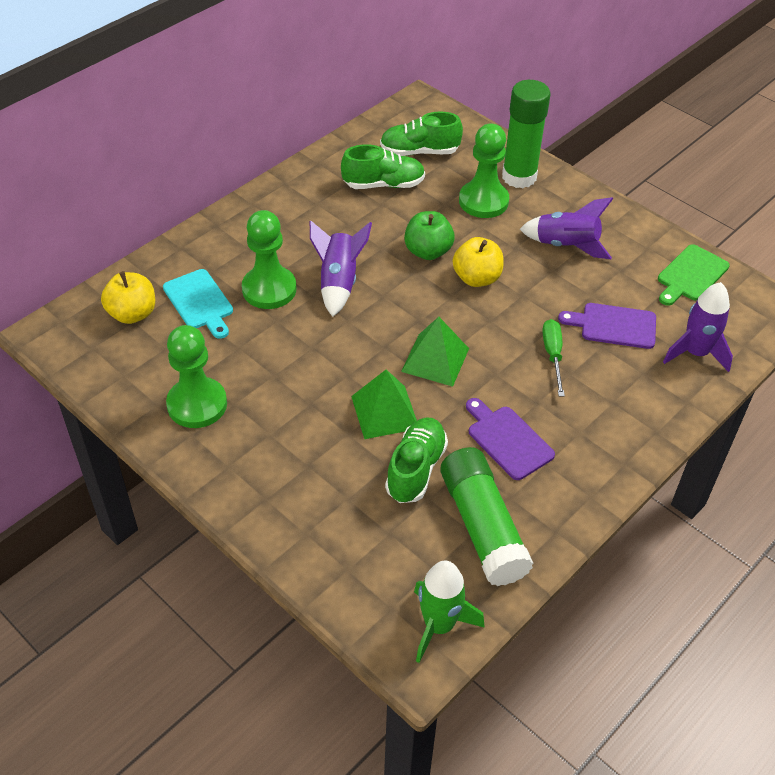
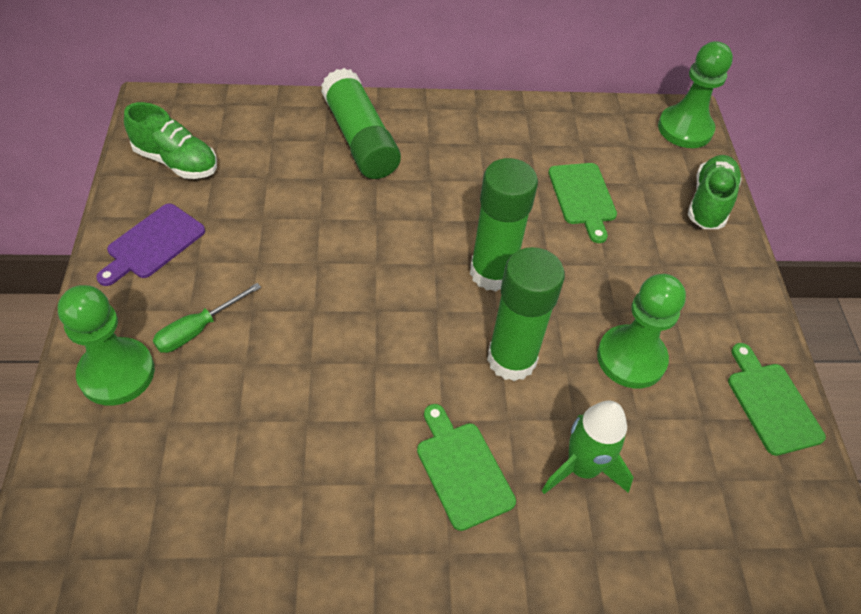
green apple: 1 -> 0
green cutting board: 1 -> 3
green glue stick: 2 -> 3
green pyramid: 2 -> 0
green shoe: 3 -> 2
purple cutting board: 2 -> 1
purple rocket: 3 -> 0
turquoise cutting board: 1 -> 0
yellow apple: 2 -> 0

